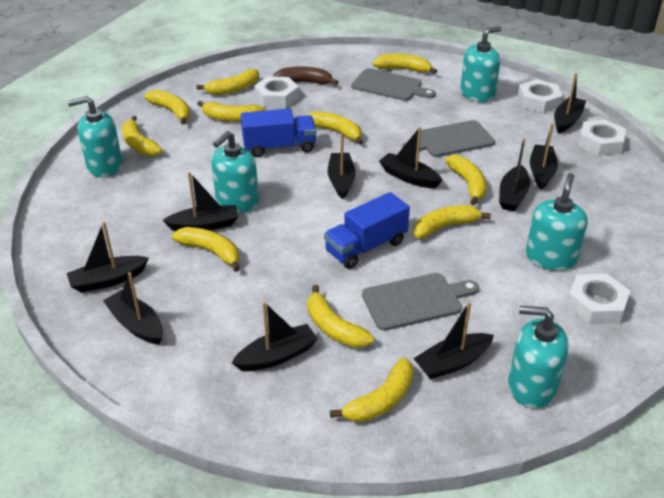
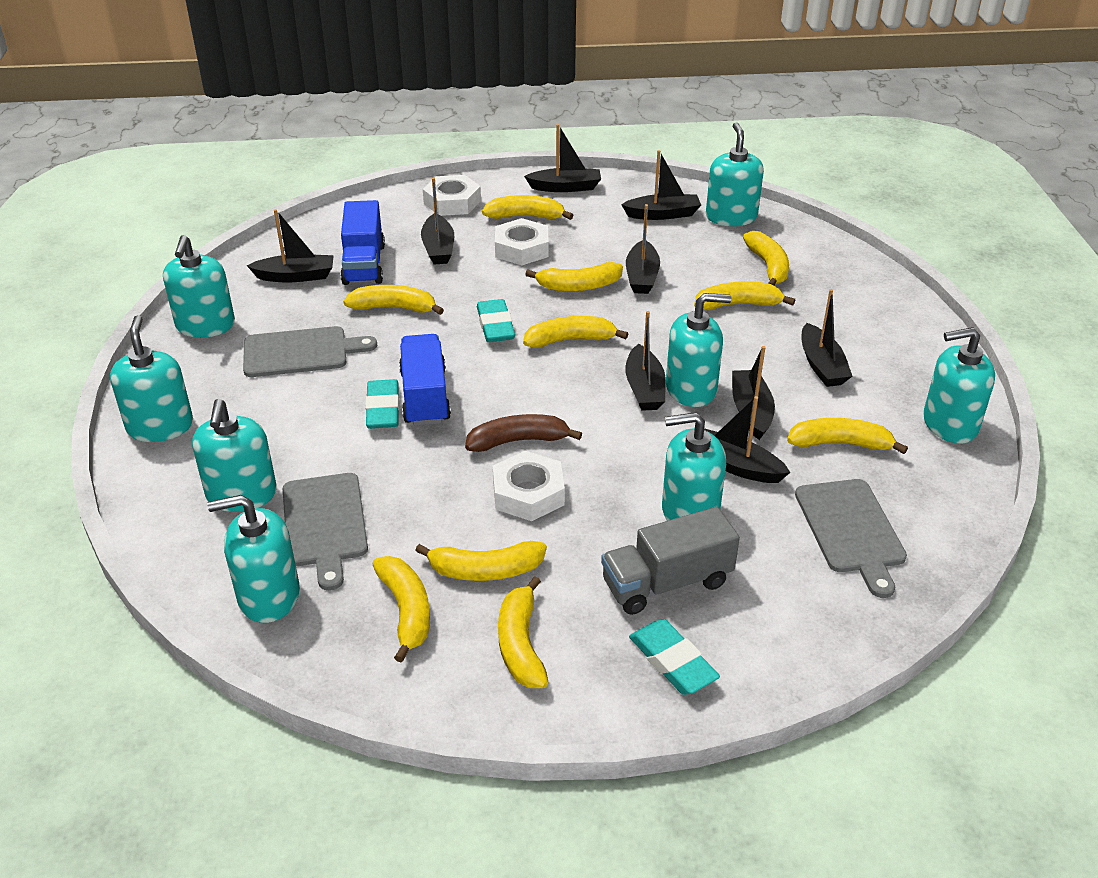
black boat: 10 -> 9
grey truck: 0 -> 1
turquoise eraser: 0 -> 3
turquoise soap dispenser: 5 -> 8
white nut: 4 -> 3
yellow banana: 11 -> 10

